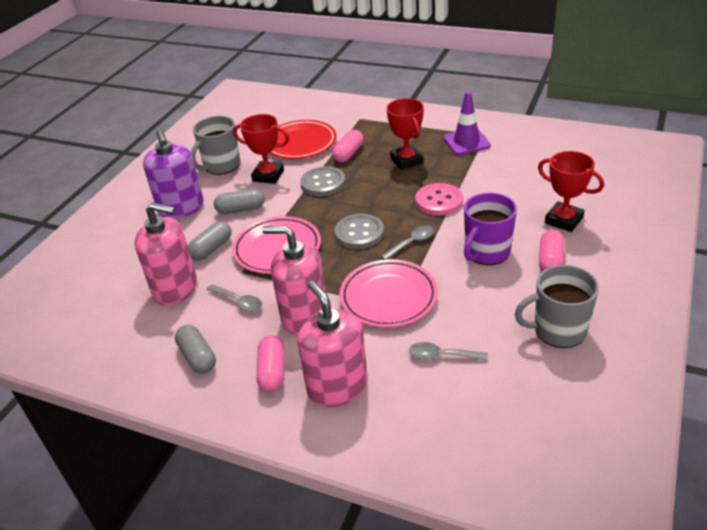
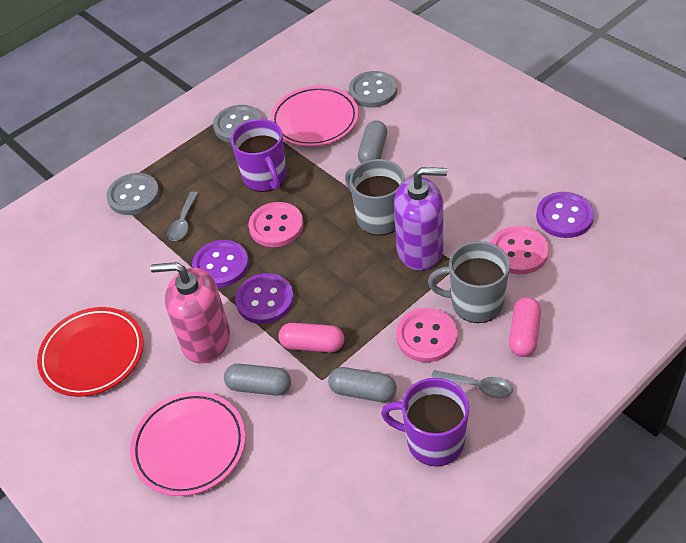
grey button: 2 -> 3
grey spoon: 3 -> 2
pink button: 1 -> 3
pink capsule: 3 -> 2
pink soap dispenser: 3 -> 1
purple button: 0 -> 3
purple mug: 1 -> 2
purple traffic cone: 1 -> 0
red trophy: 3 -> 0

